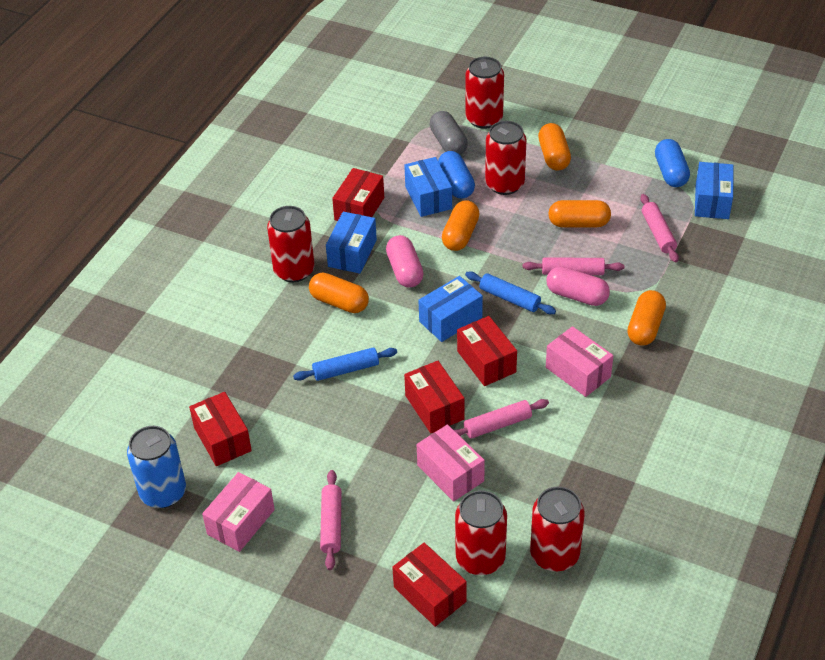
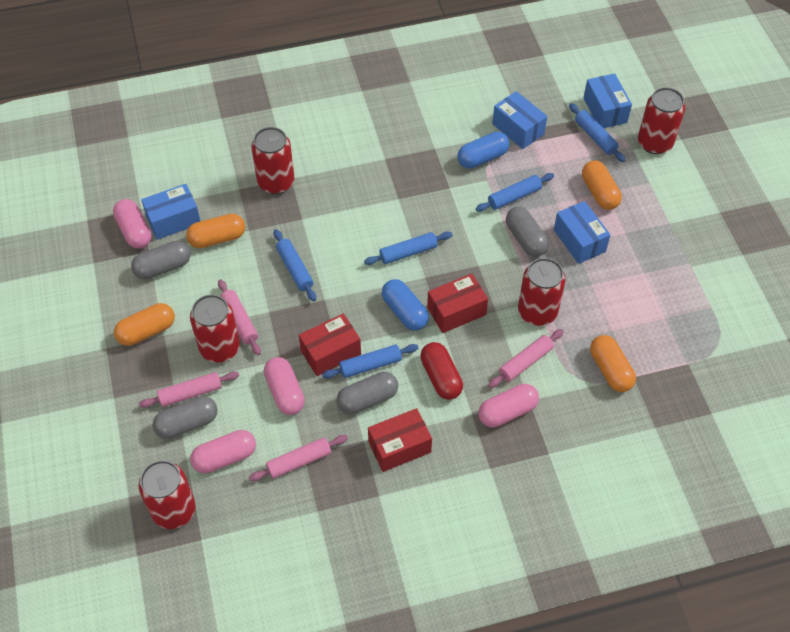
blue can: 1 -> 0
blue rolling pin: 2 -> 5
grey capsule: 1 -> 4
orange capsule: 5 -> 4
pink box: 3 -> 0
pink capsule: 2 -> 4
red box: 5 -> 3
red capsule: 0 -> 1

